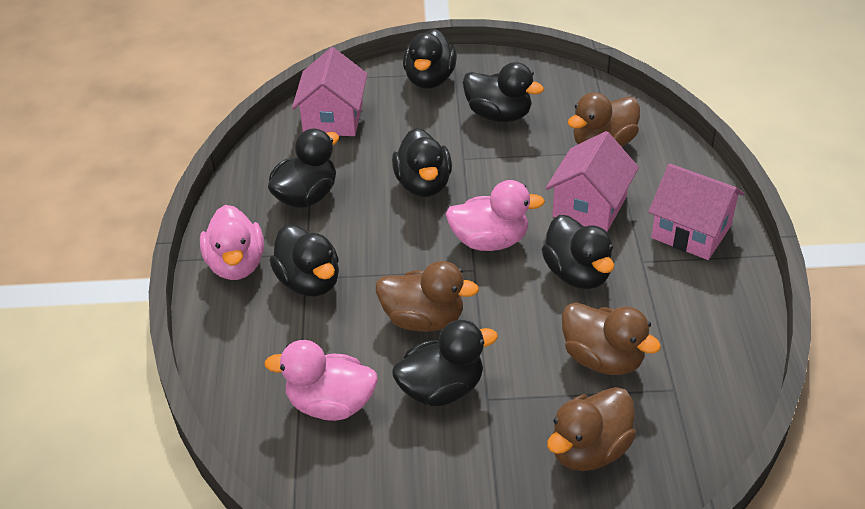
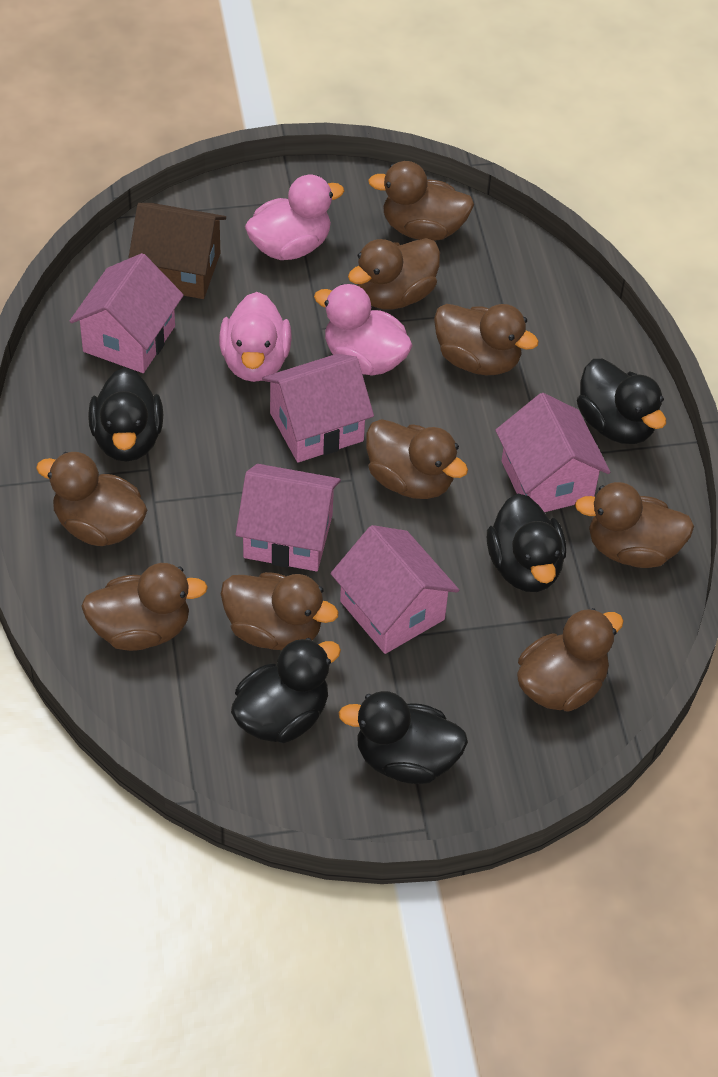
black duck: 7 -> 5
brown duck: 4 -> 9
brown house: 0 -> 1
pink house: 3 -> 5

